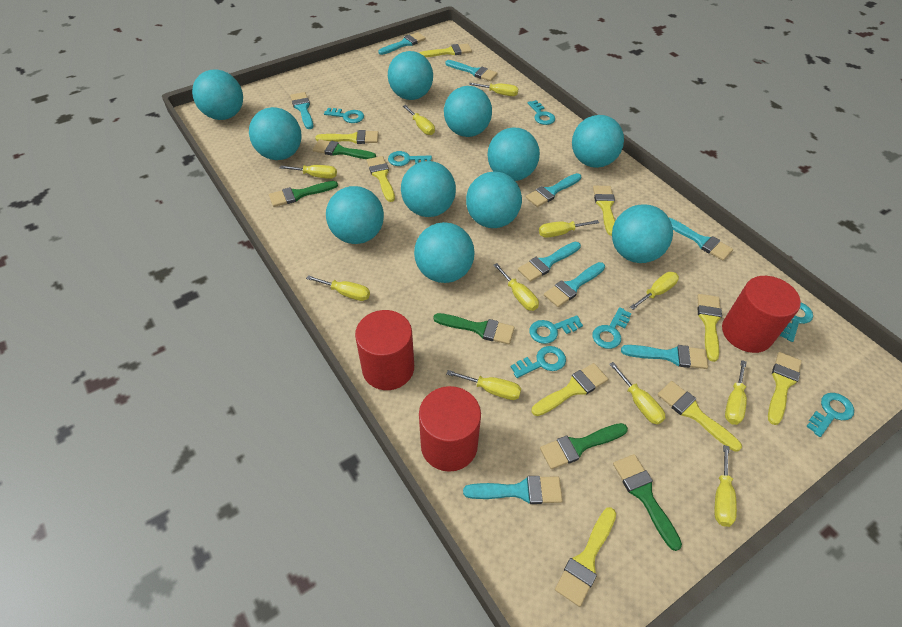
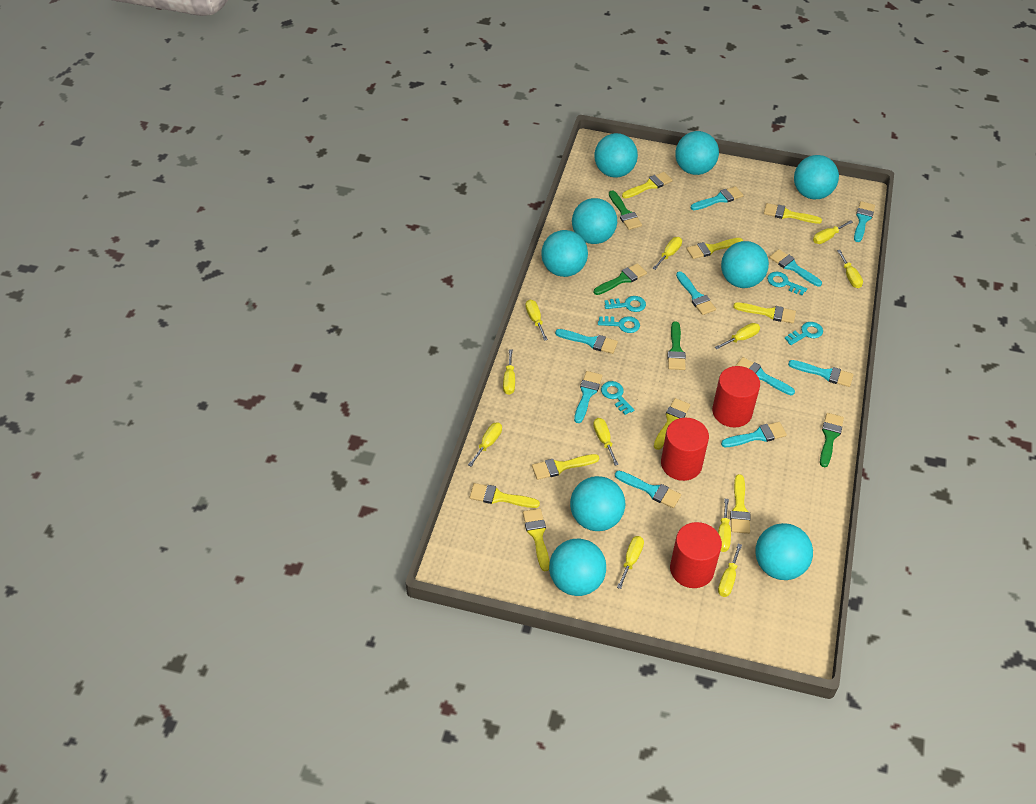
green brush: 5 -> 4
turquoise ball: 11 -> 9
turquoise brush: 9 -> 10
turquoise key: 8 -> 5

